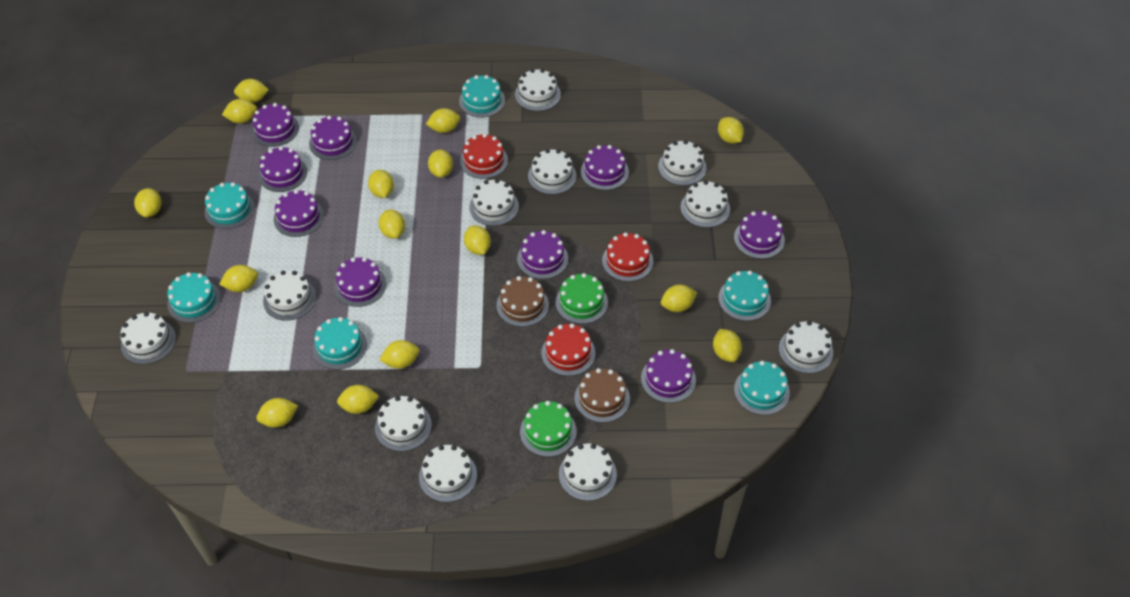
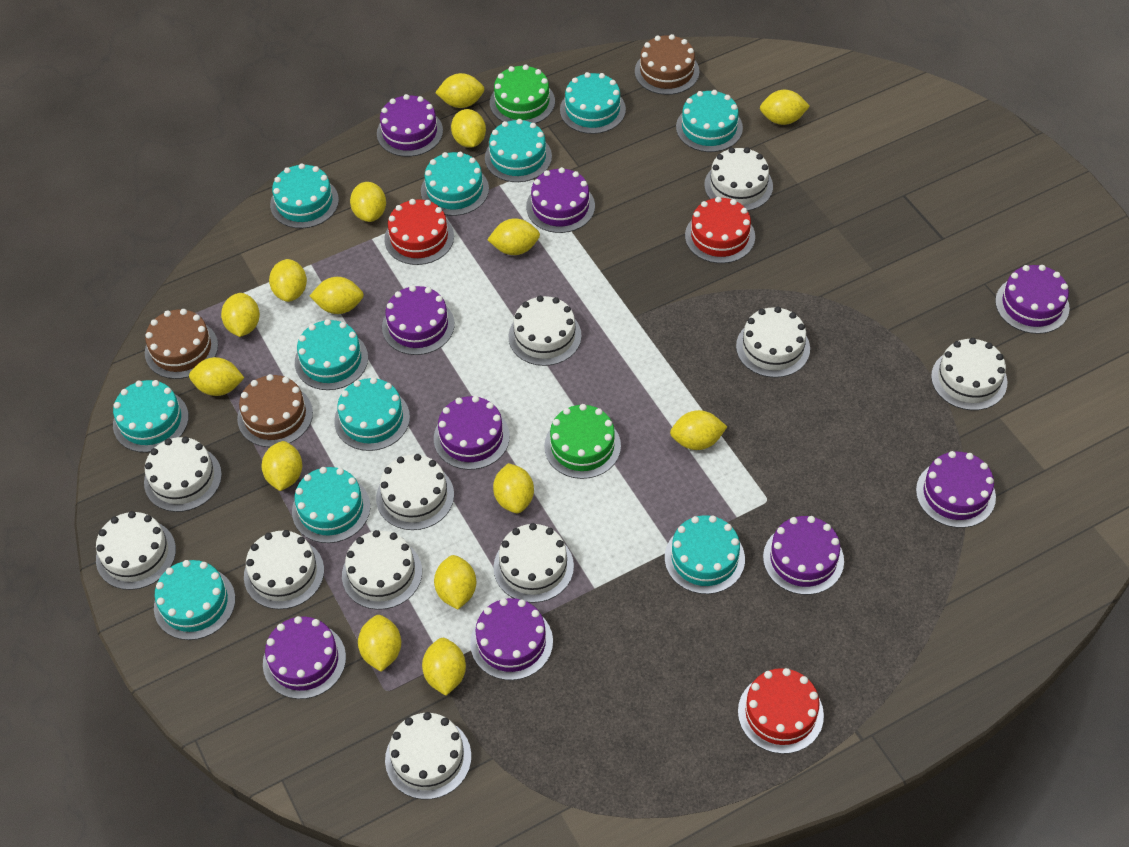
brown cake: 2 -> 3
turquoise cake: 6 -> 11

